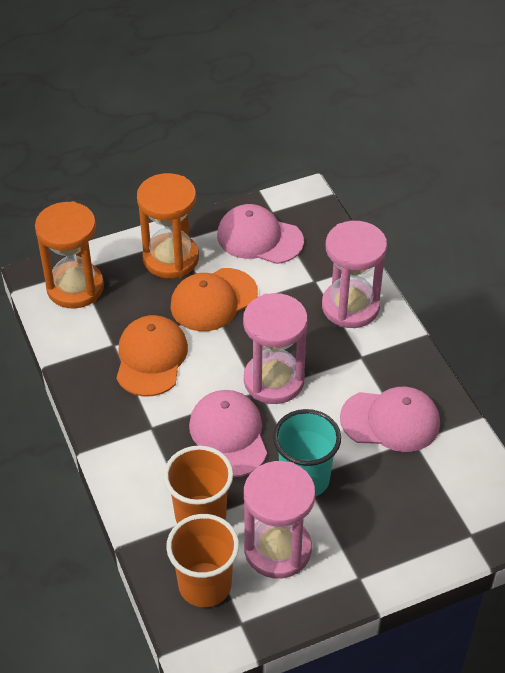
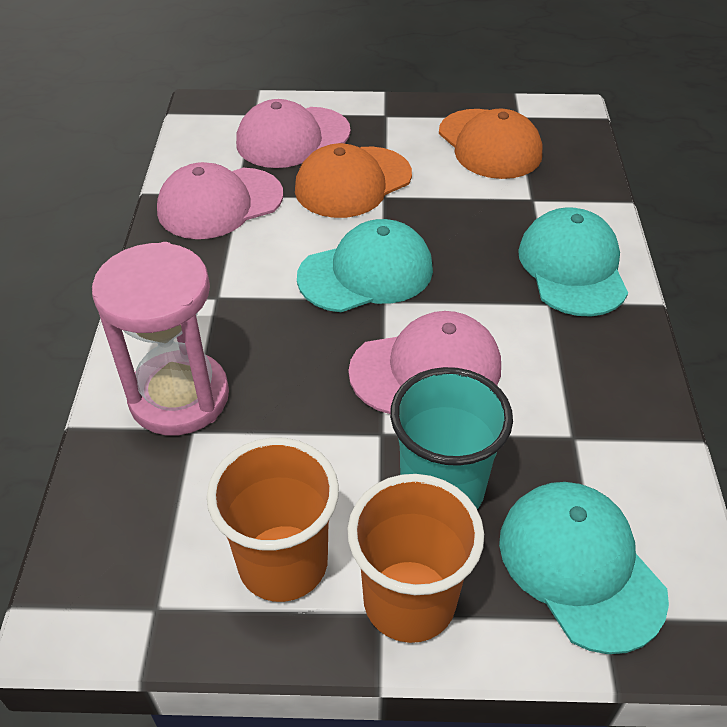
orange hourglass: 2 -> 0
pink hourglass: 3 -> 1
turquoise cap: 0 -> 3

